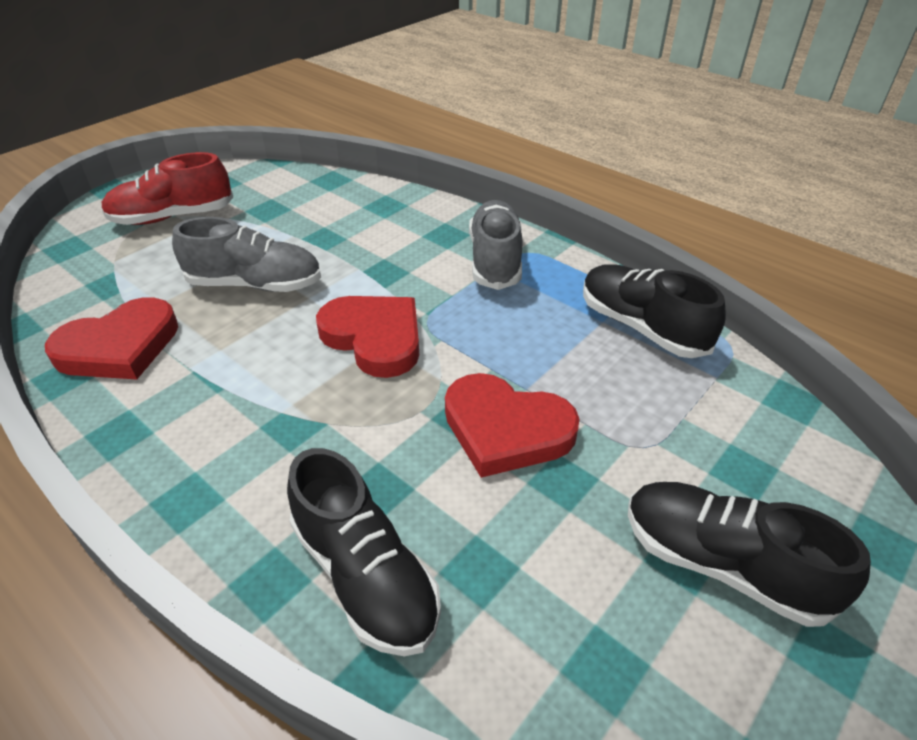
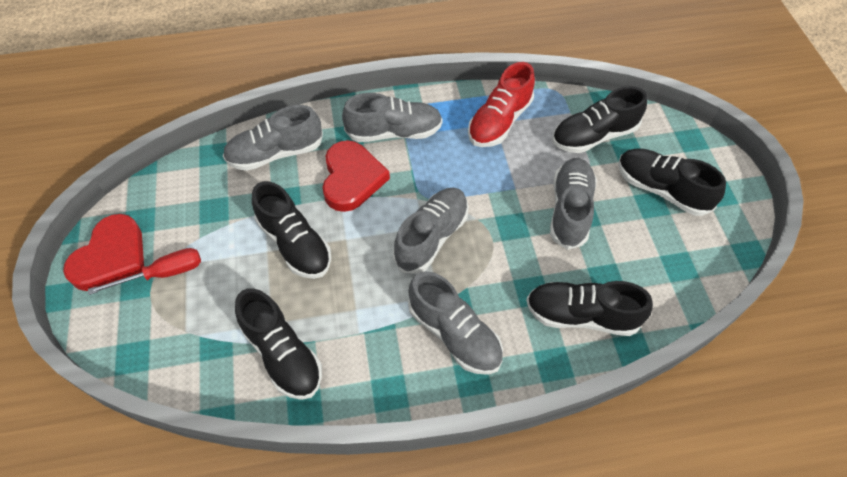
black shoe: 3 -> 5
grey shoe: 2 -> 5
red heart: 3 -> 2
red screwdriver: 0 -> 1

